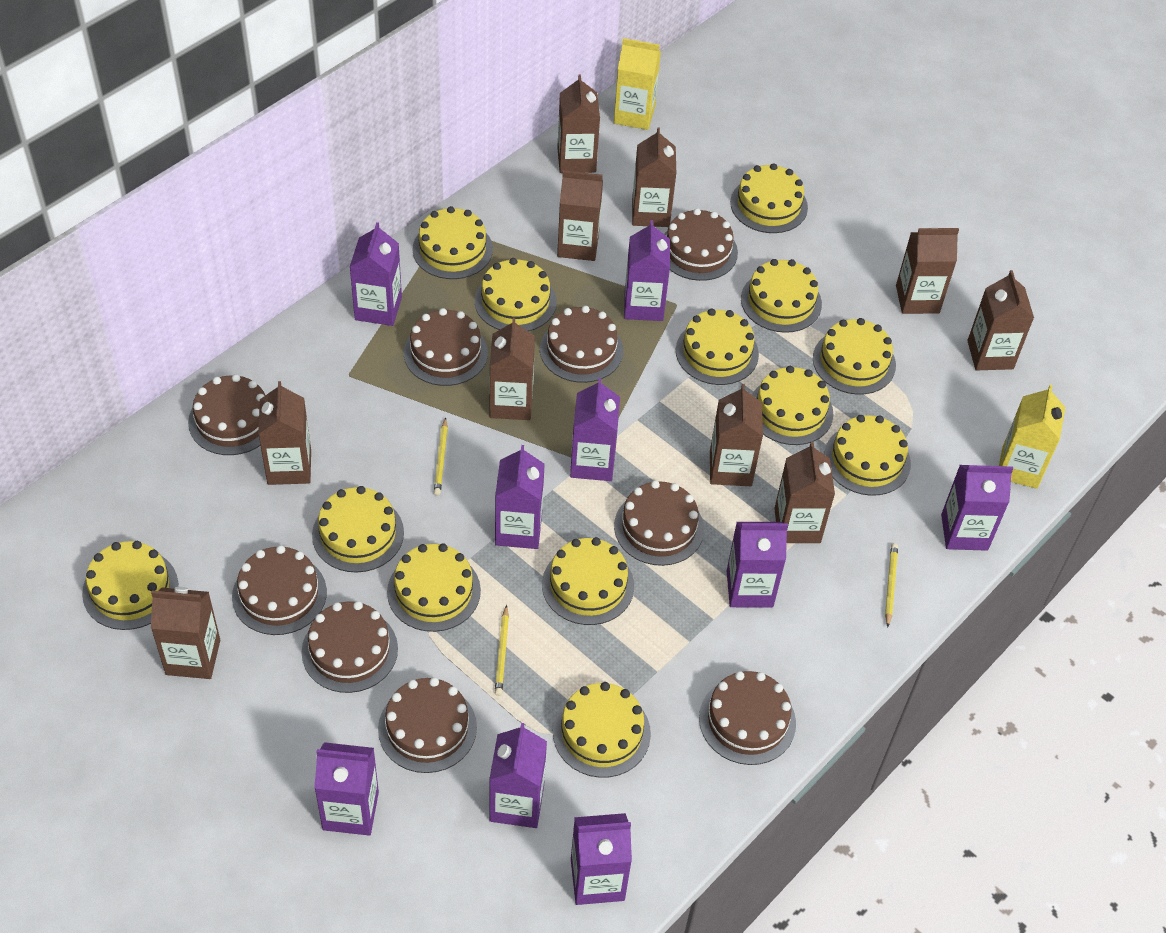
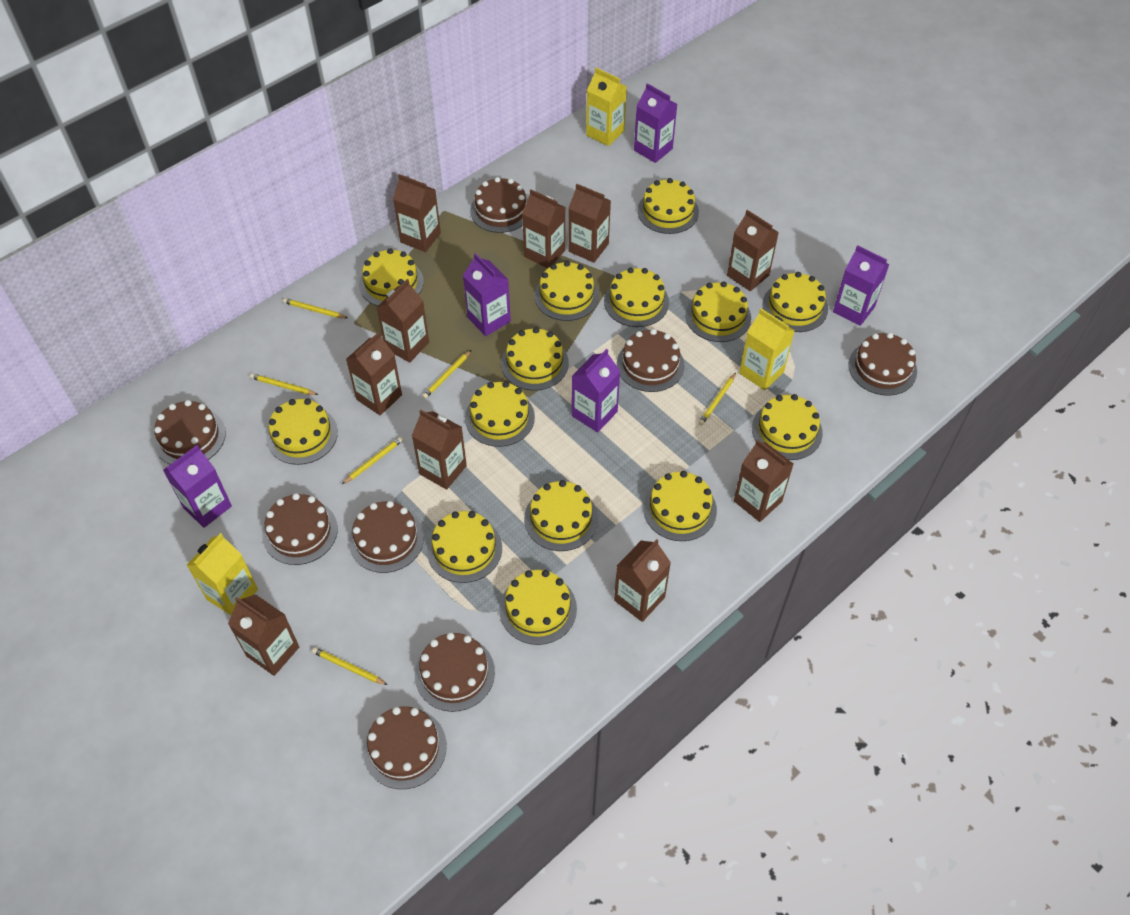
brown cake: 9 -> 8
purple carton: 9 -> 5
yellow cake: 13 -> 14
yellow carton: 2 -> 3
yellow pencil: 3 -> 6

